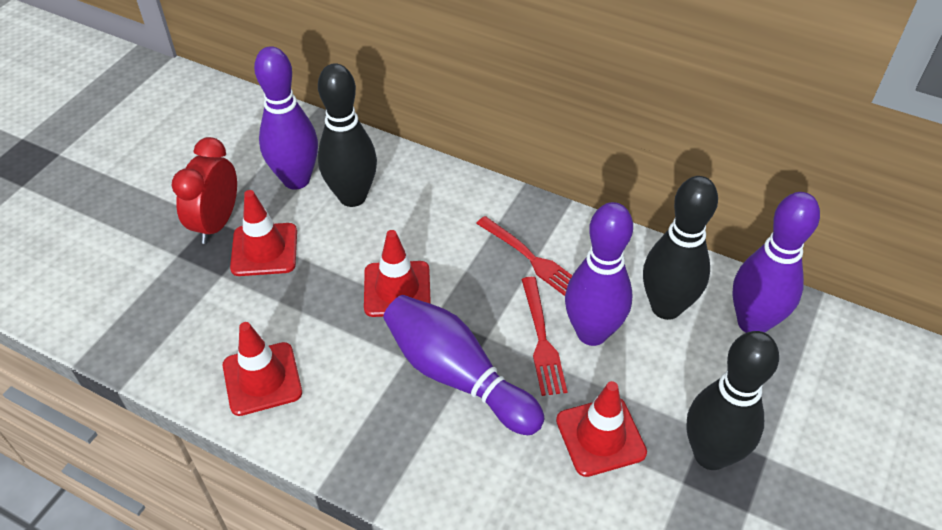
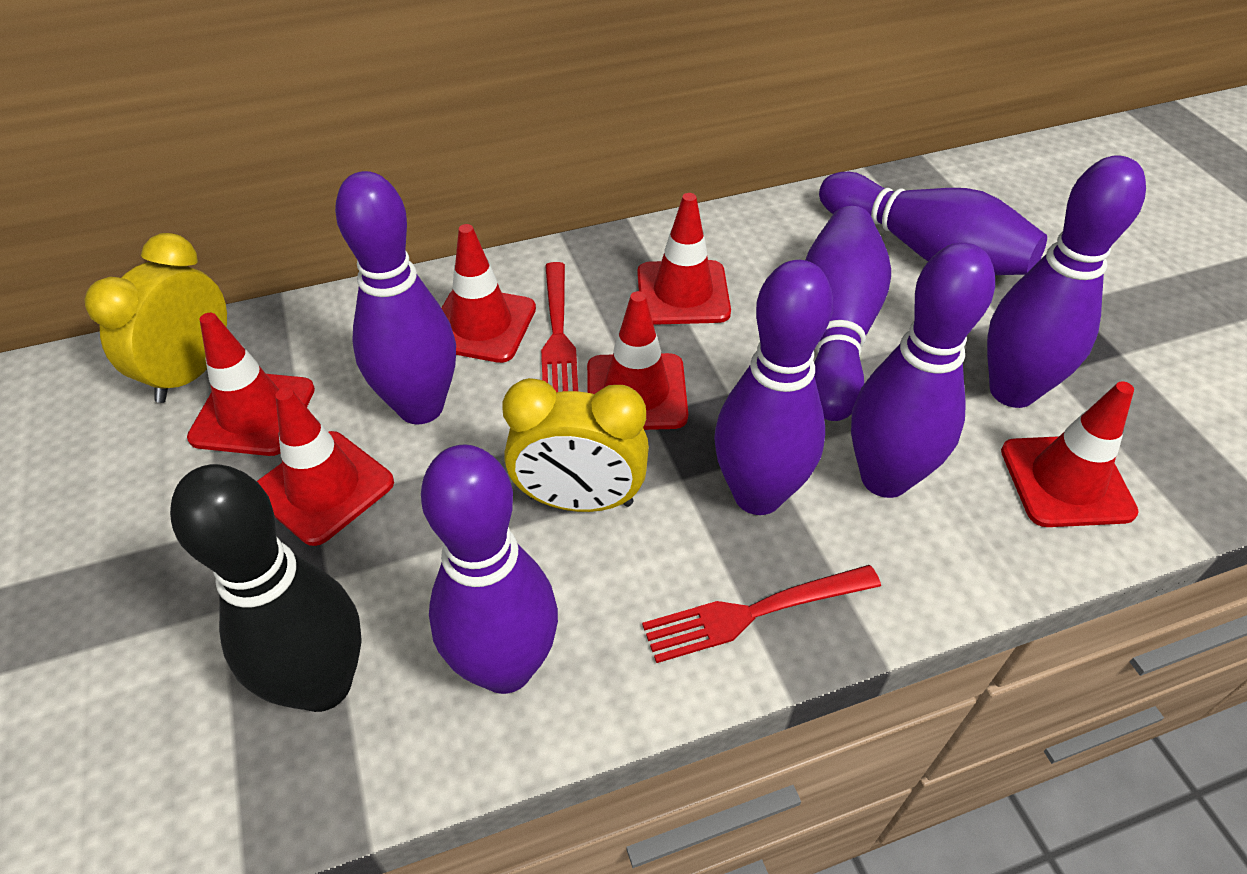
black bowling pin: 3 -> 1
purple bowling pin: 4 -> 7
red clock: 1 -> 0
red traffic cone: 4 -> 6
yellow clock: 0 -> 2

